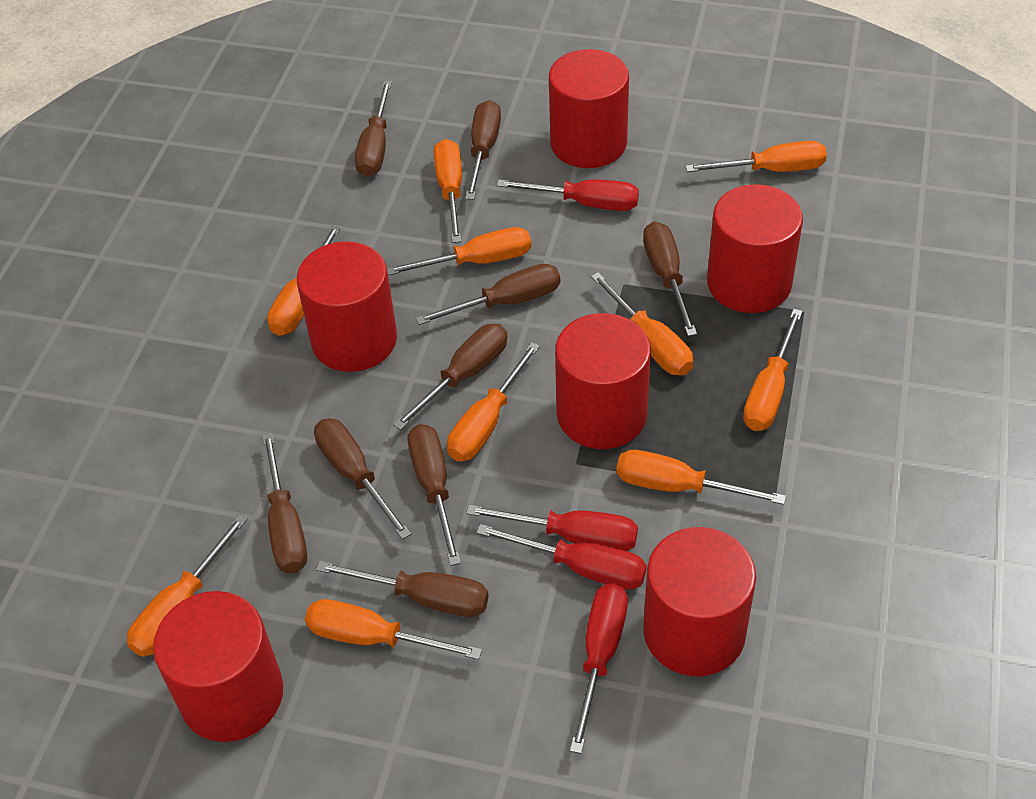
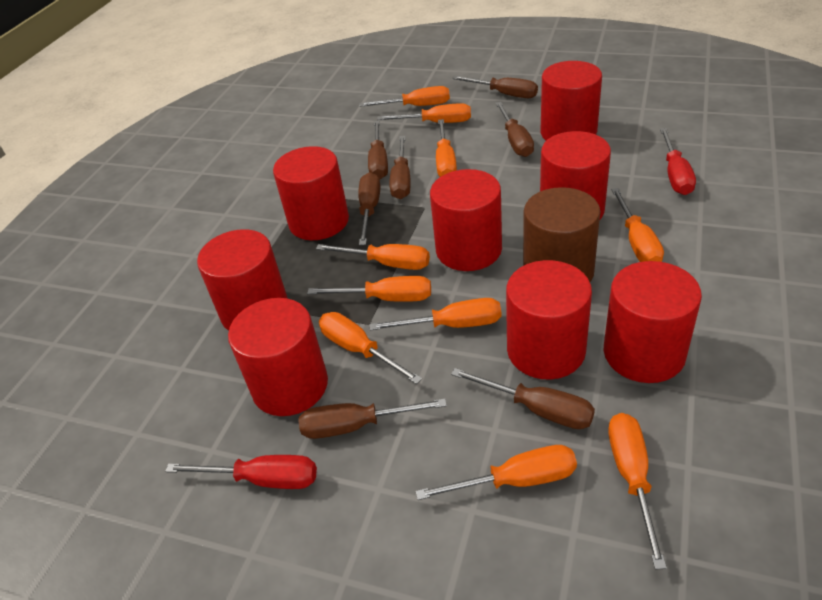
brown cylinder: 0 -> 1
brown screwdriver: 9 -> 7
red cylinder: 6 -> 8
red screwdriver: 4 -> 2

